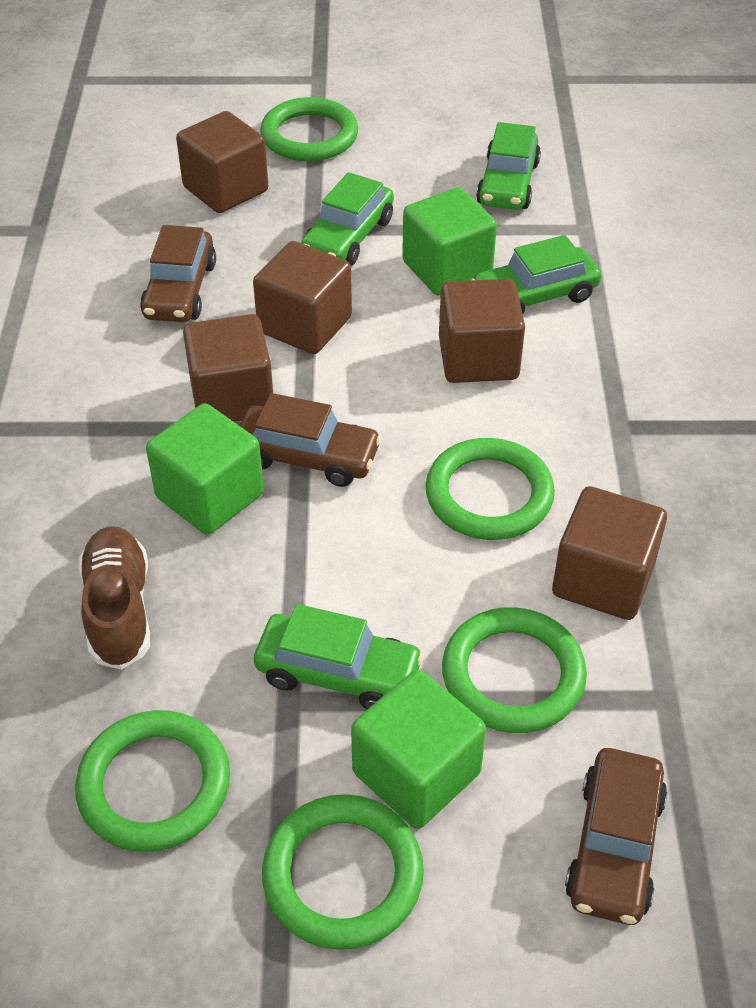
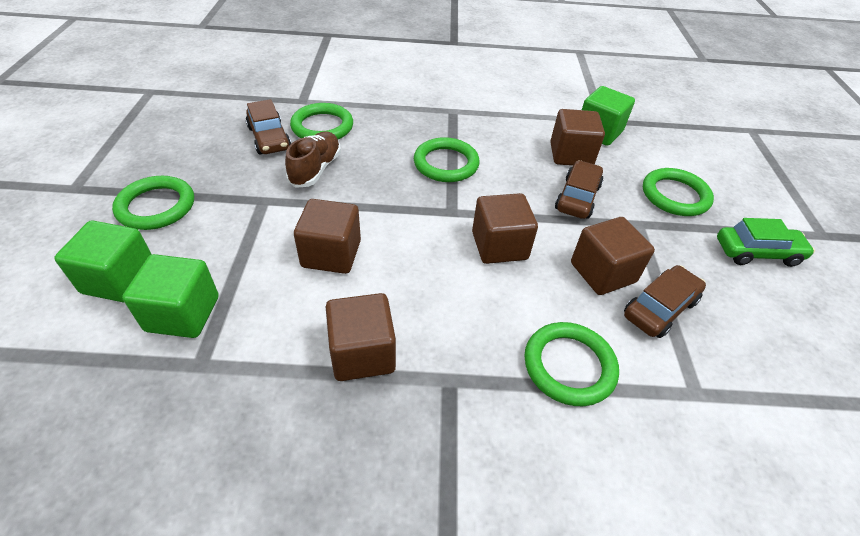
green car: 4 -> 1

